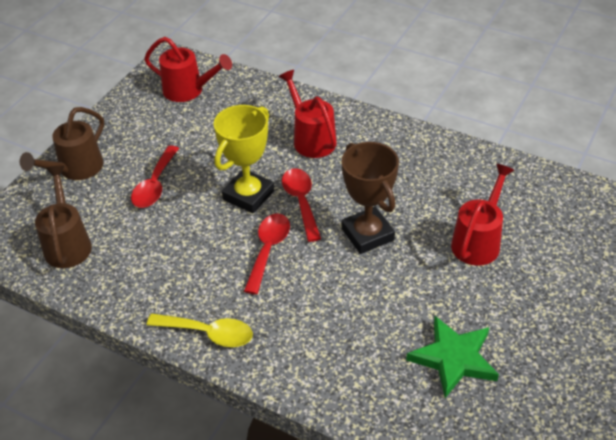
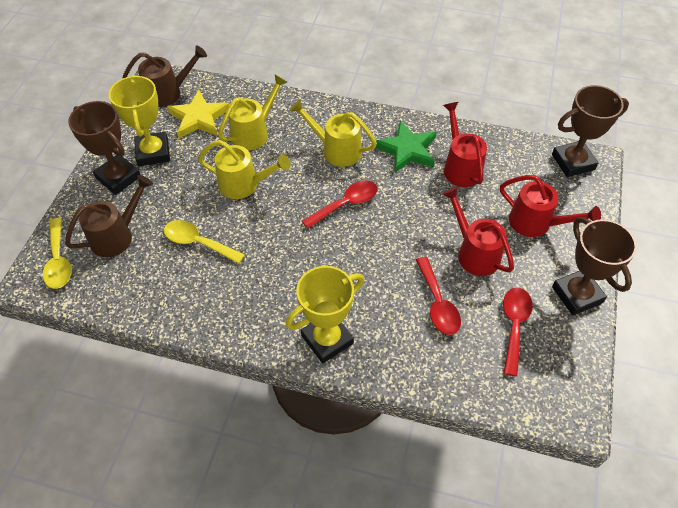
brown trophy: 1 -> 3
yellow spoon: 1 -> 2
yellow star: 0 -> 1
yellow trophy: 1 -> 2
yellow watering can: 0 -> 3

